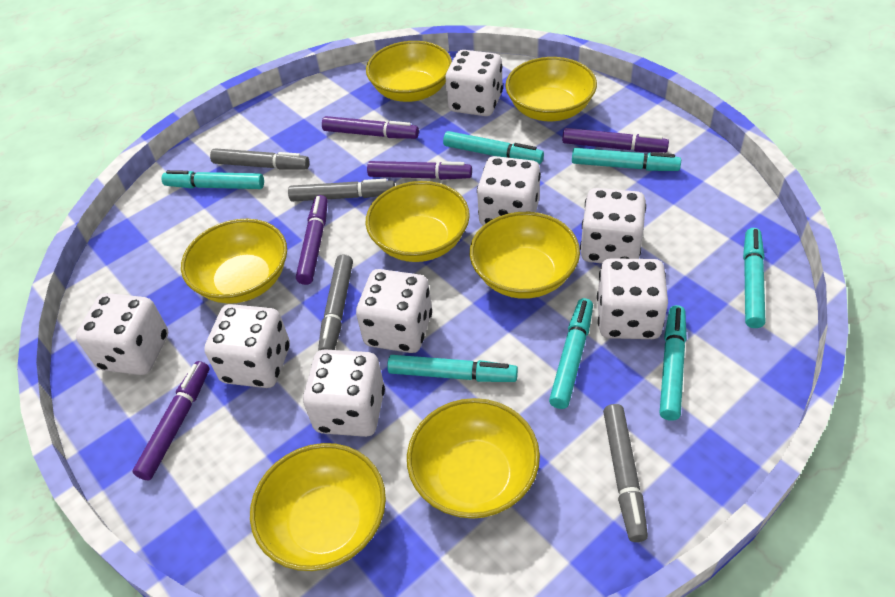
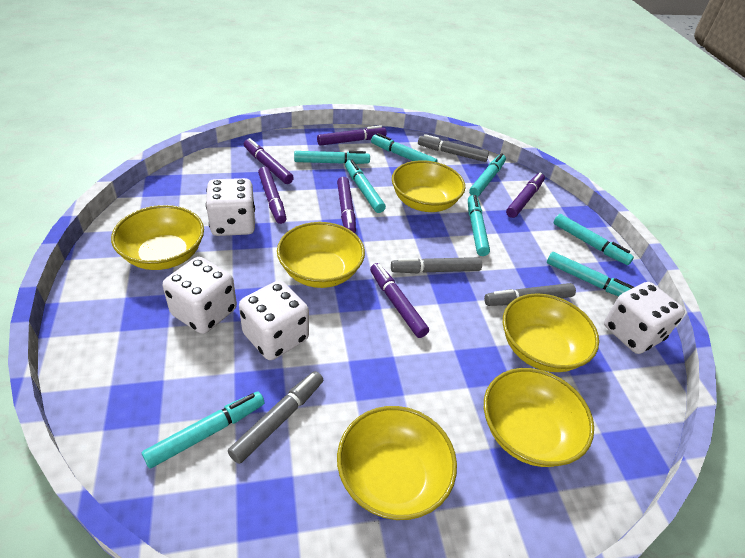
purple marker: 5 -> 6
turquoise marker: 7 -> 8
white dice: 8 -> 4
yellow bowl: 7 -> 6

